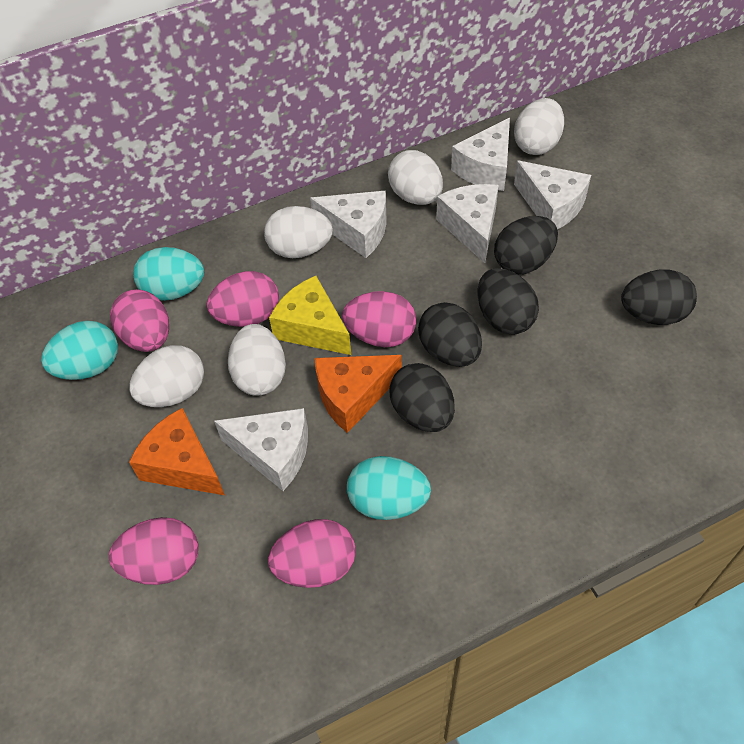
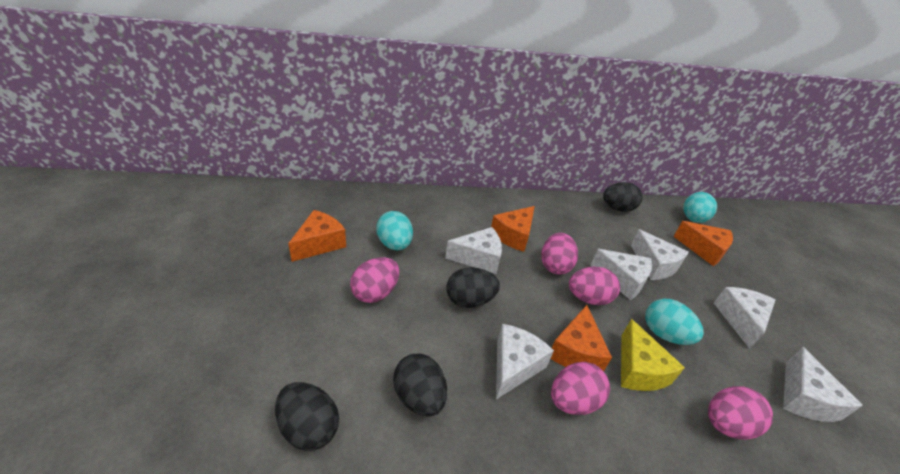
black egg: 5 -> 4
orange cheese: 2 -> 4
white cheese: 5 -> 6
white egg: 5 -> 0

